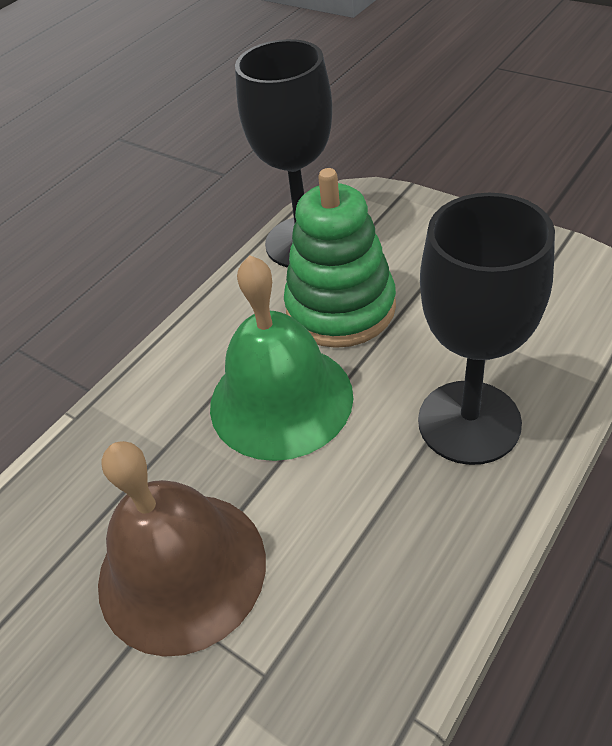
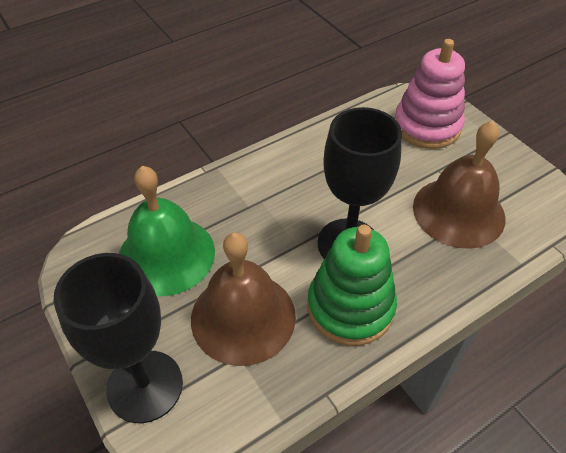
brown bell: 1 -> 2
pink stacking toy: 0 -> 1

